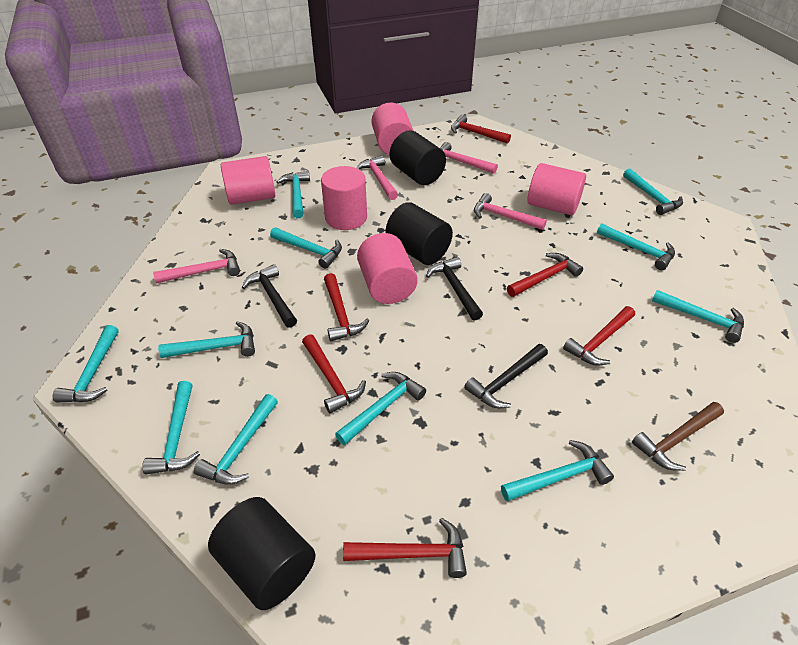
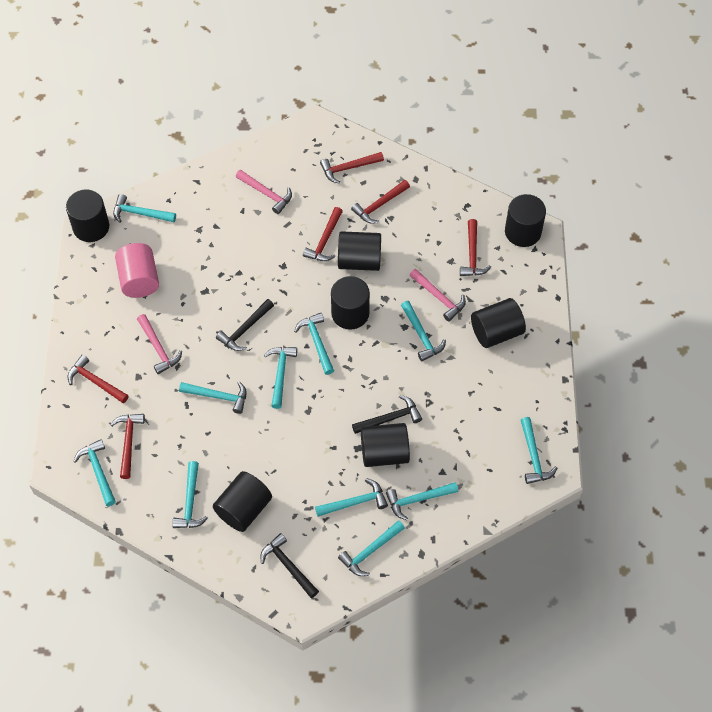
black cylinder: 3 -> 7
brown hammer: 1 -> 0
pink cylinder: 5 -> 1
pink hammer: 4 -> 3

